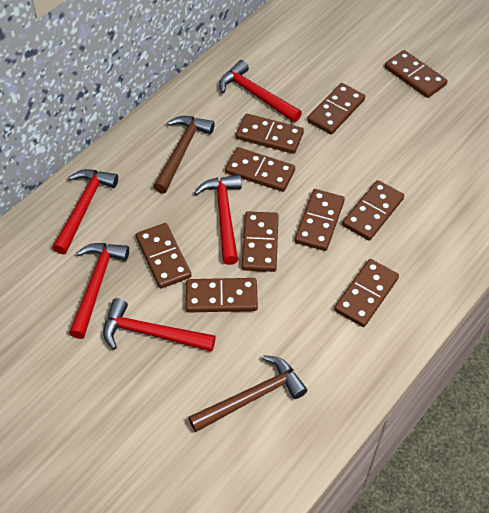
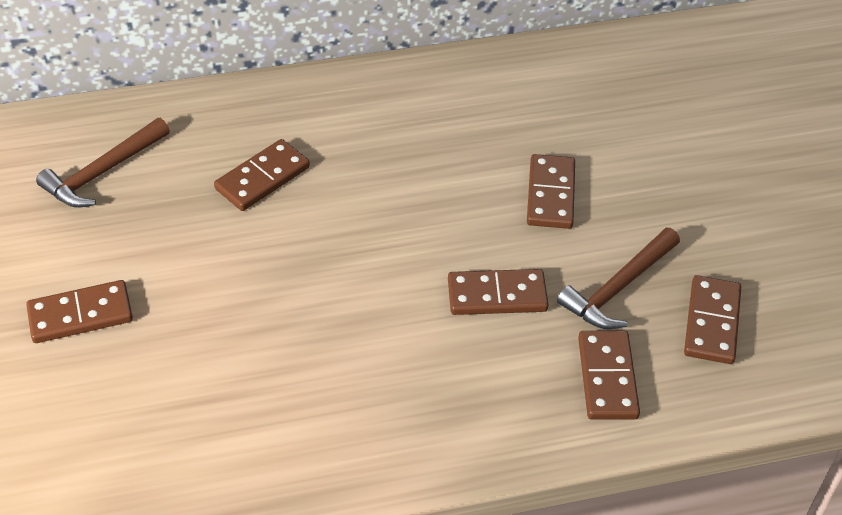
brown domino: 10 -> 6
red hammer: 5 -> 0

